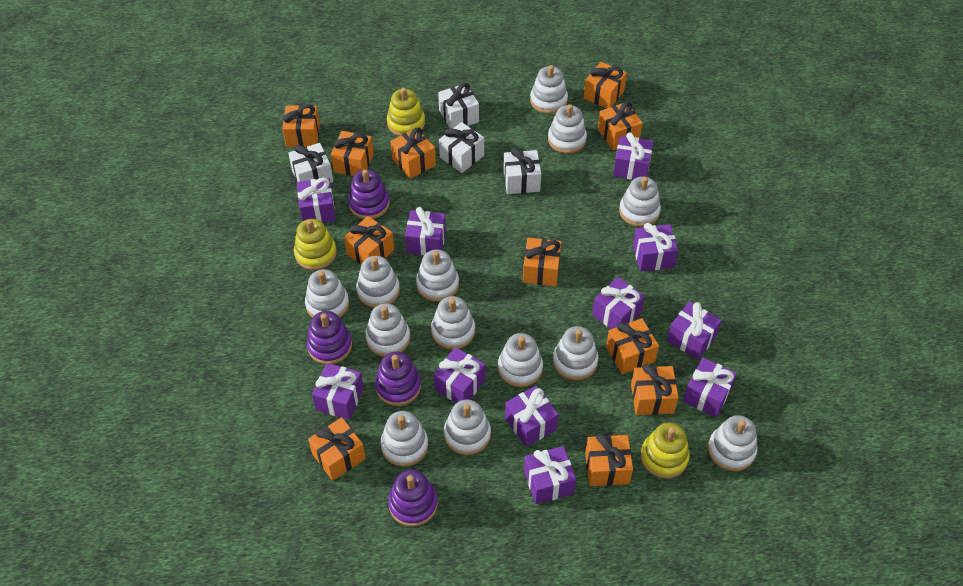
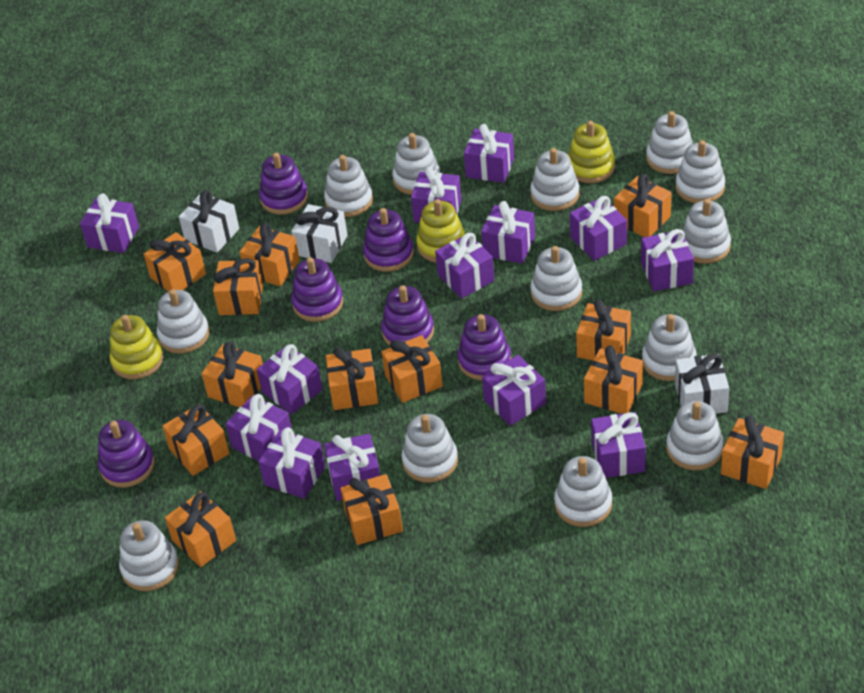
orange gift: 11 -> 13
purple gift: 11 -> 13
purple stacking toy: 4 -> 6
white gift: 4 -> 3

